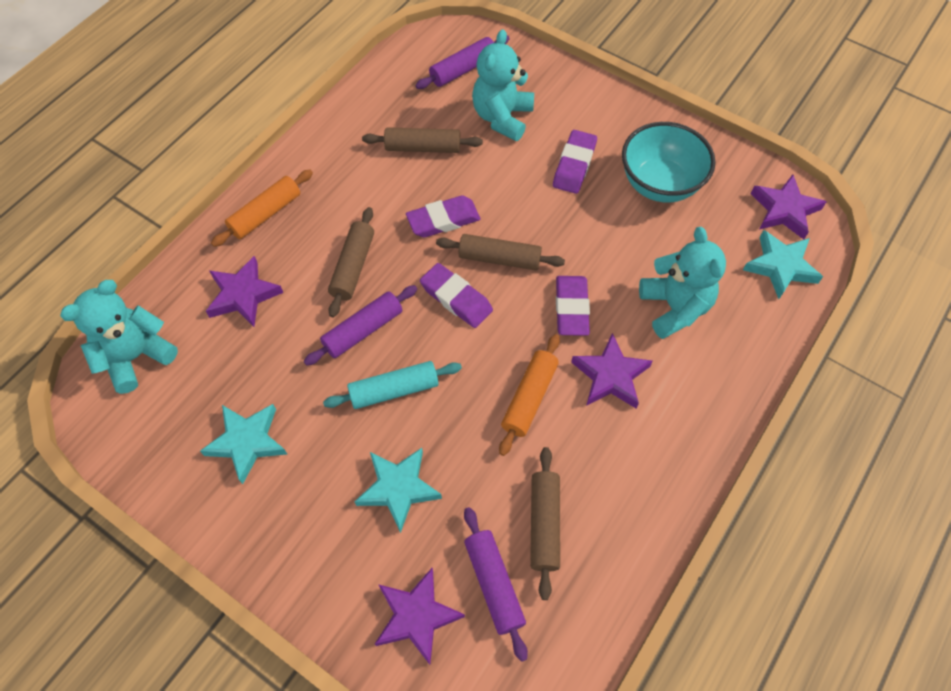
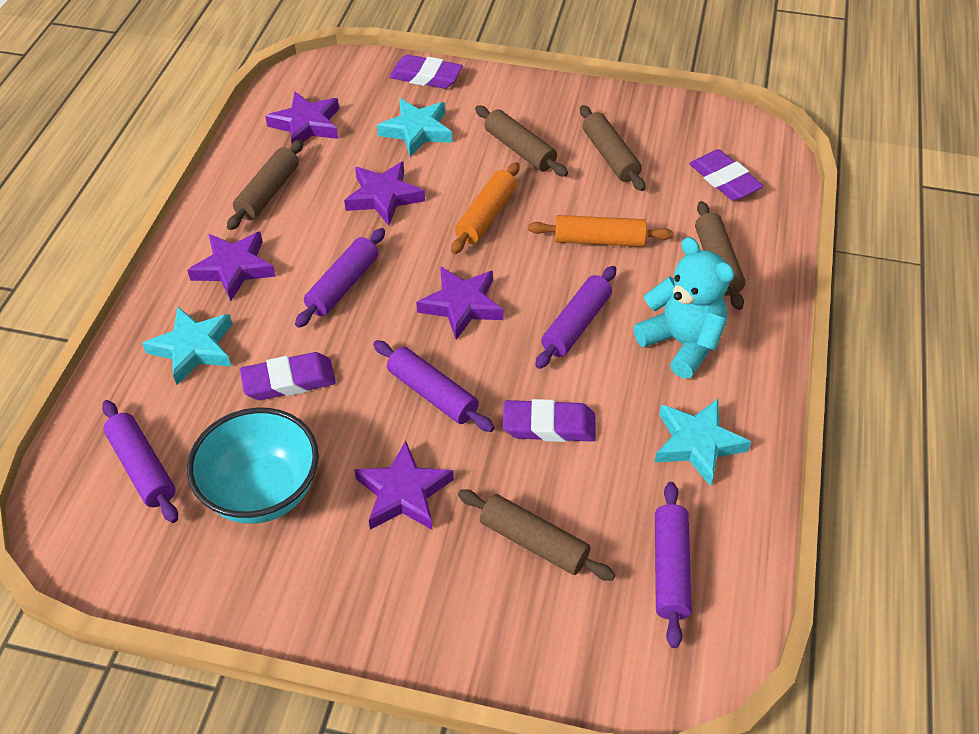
brown rolling pin: 4 -> 5
purple rolling pin: 3 -> 5
purple star: 4 -> 5
turquoise rolling pin: 1 -> 0
turquoise teddy bear: 3 -> 1

